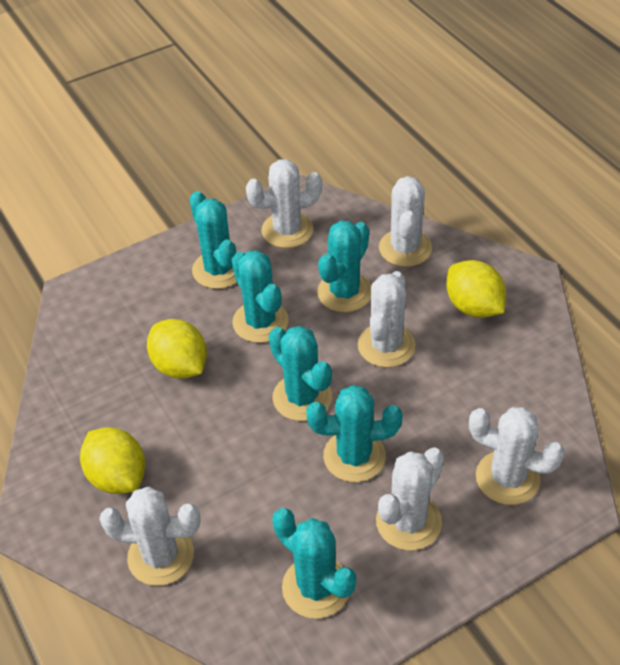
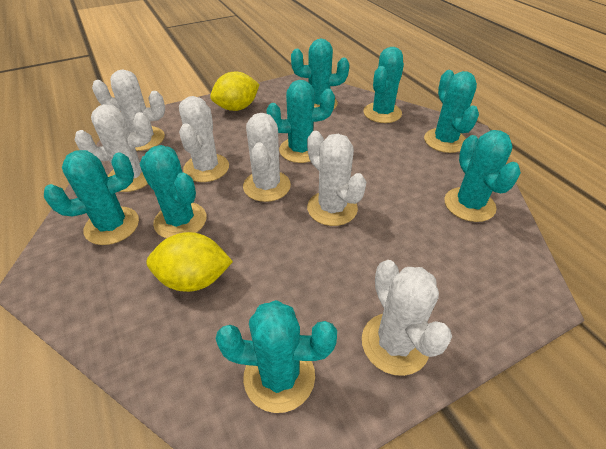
turquoise cactus: 6 -> 8
yellow lemon: 3 -> 2

